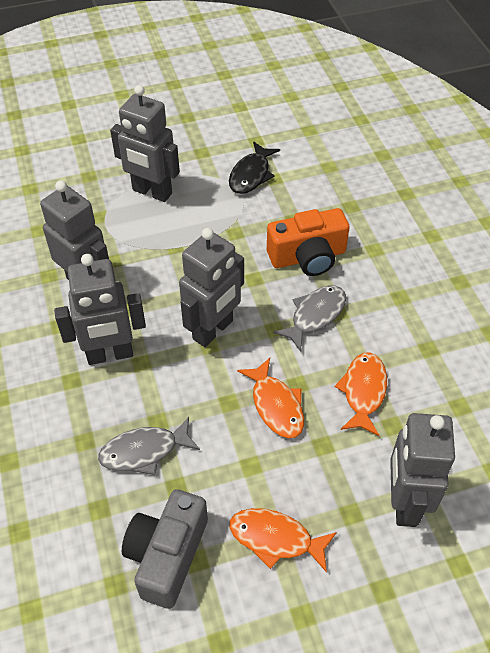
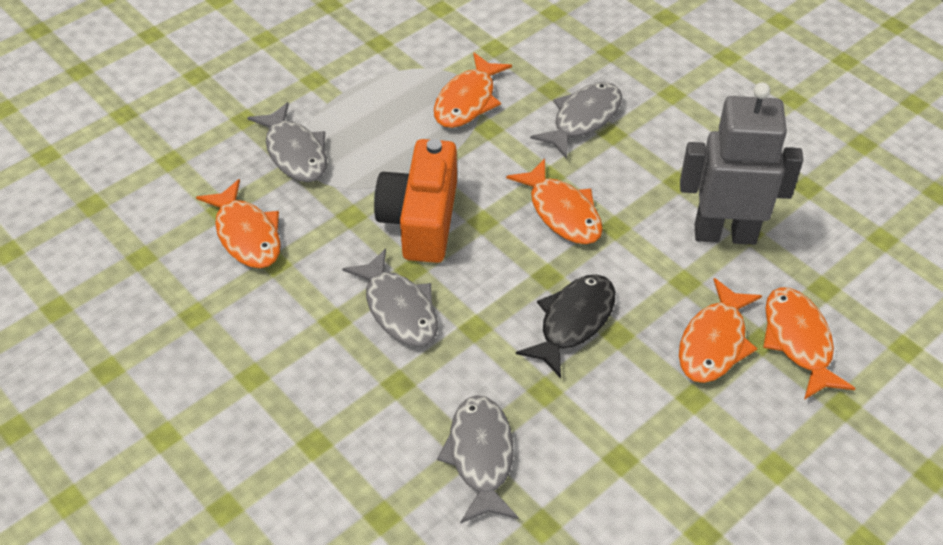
grey camera: 1 -> 0
grey fish: 2 -> 4
grey robot: 5 -> 1
orange fish: 3 -> 5

